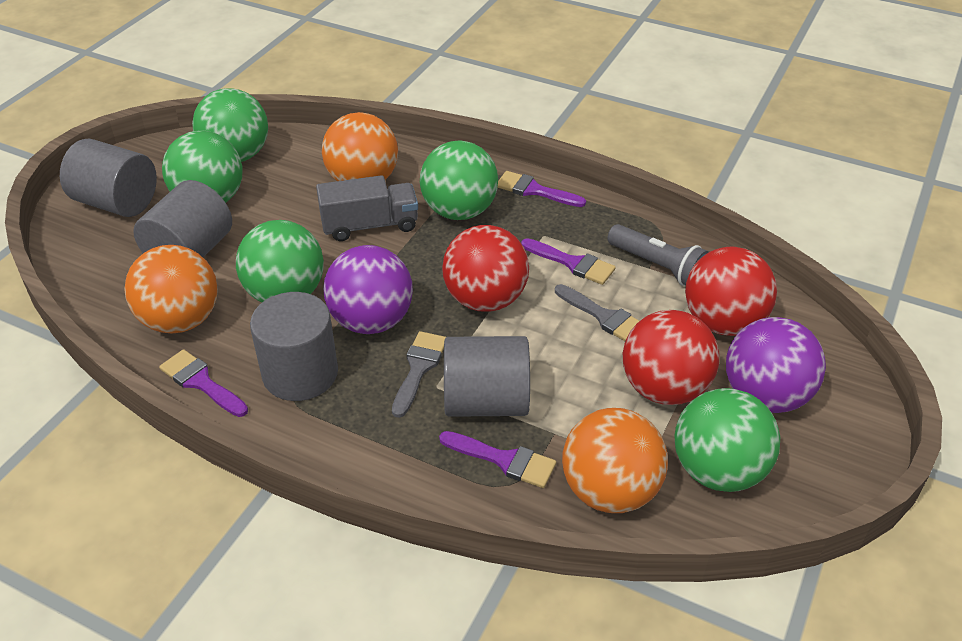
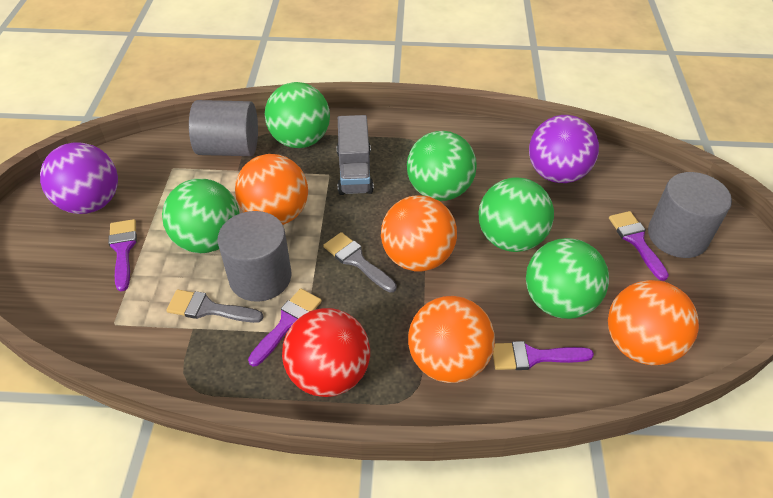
grey cylinder: 4 -> 3
grey flashlight: 1 -> 0
orange ball: 3 -> 4
red ball: 3 -> 1

